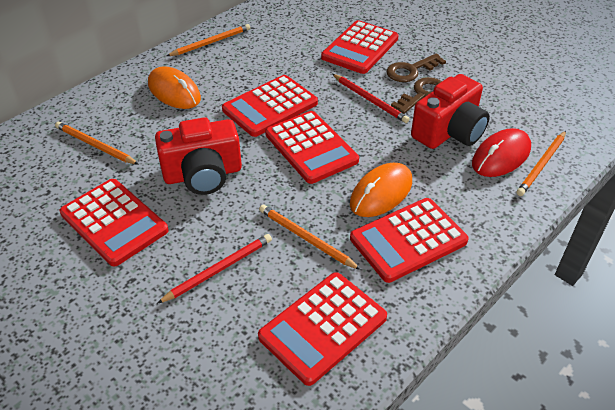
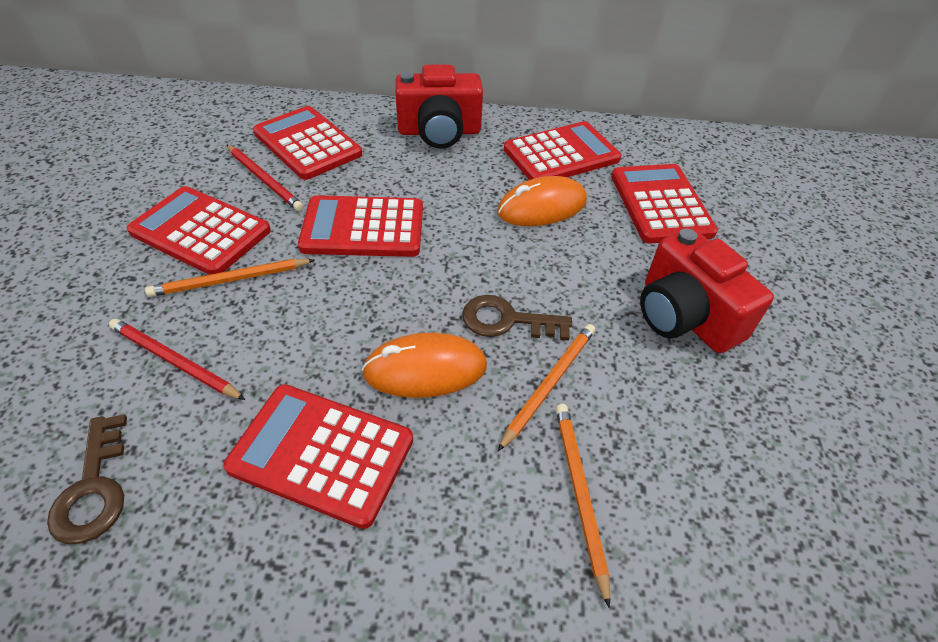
orange pencil: 4 -> 3
red mouse: 1 -> 0

